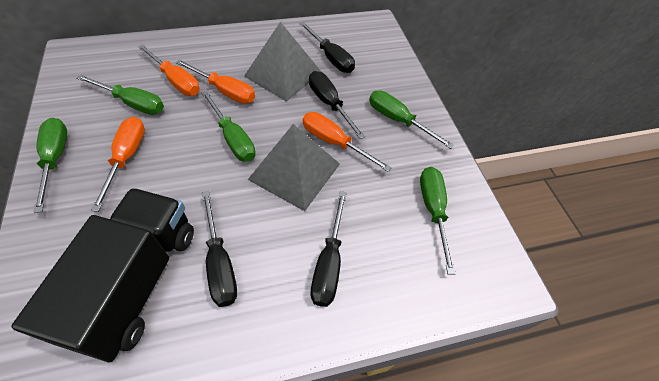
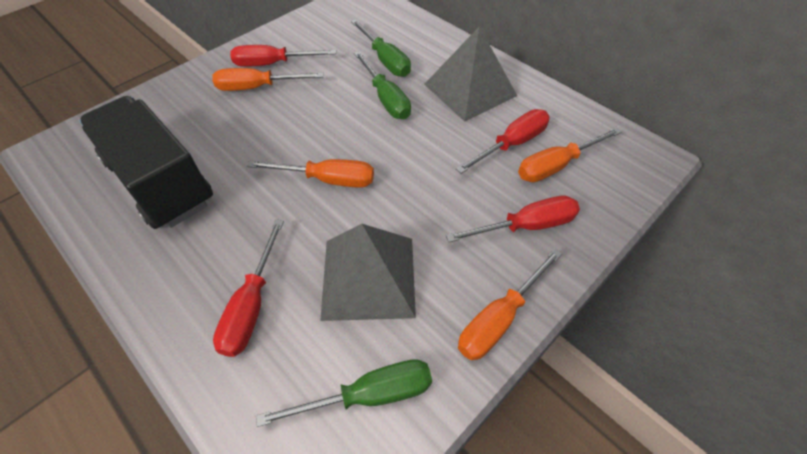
black screwdriver: 4 -> 0
green screwdriver: 5 -> 3
red screwdriver: 0 -> 4

